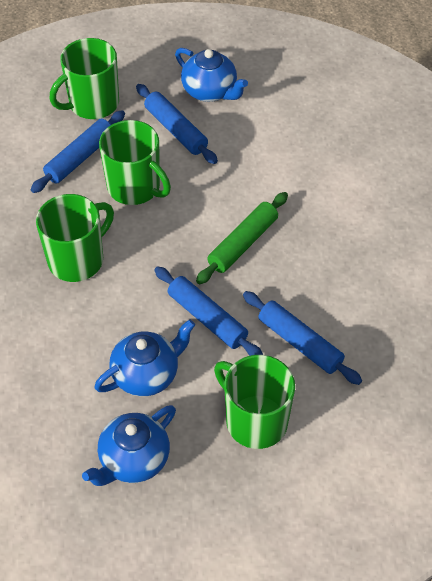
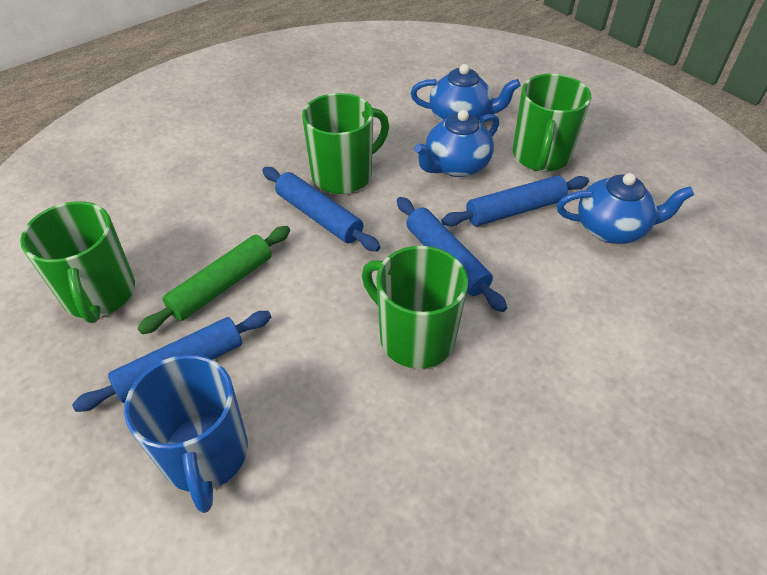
blue mug: 0 -> 1

